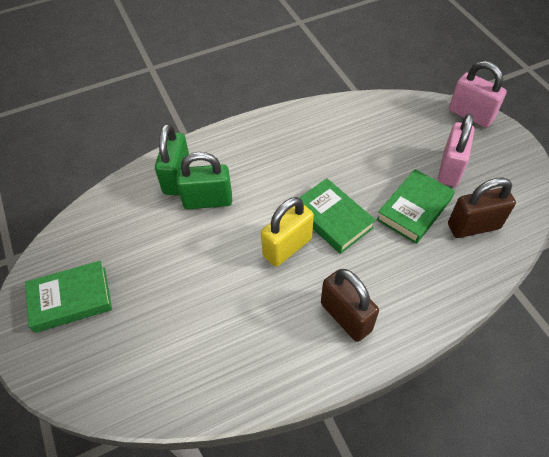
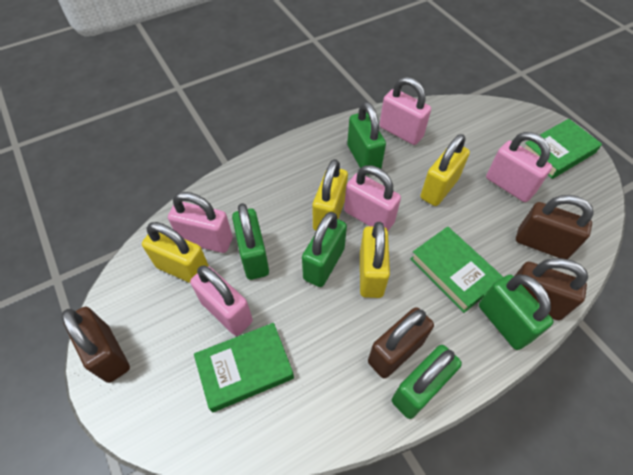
brown padlock: 2 -> 4
green padlock: 2 -> 5
pink padlock: 2 -> 5
yellow padlock: 1 -> 4

